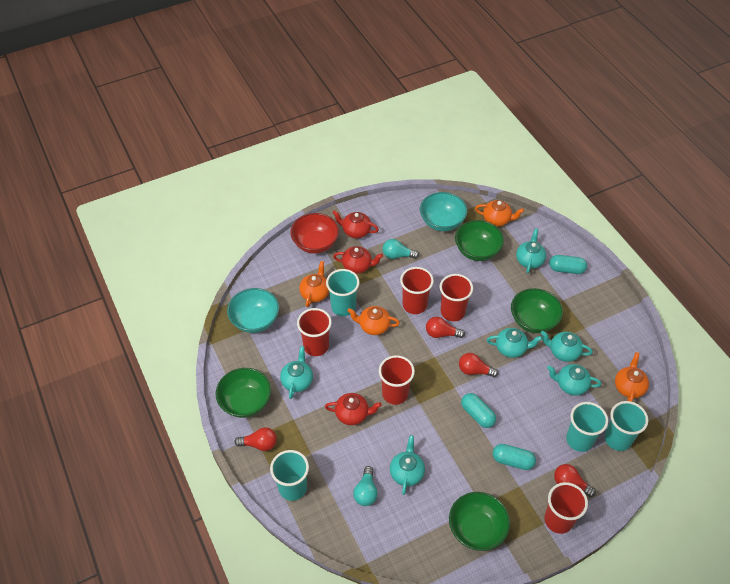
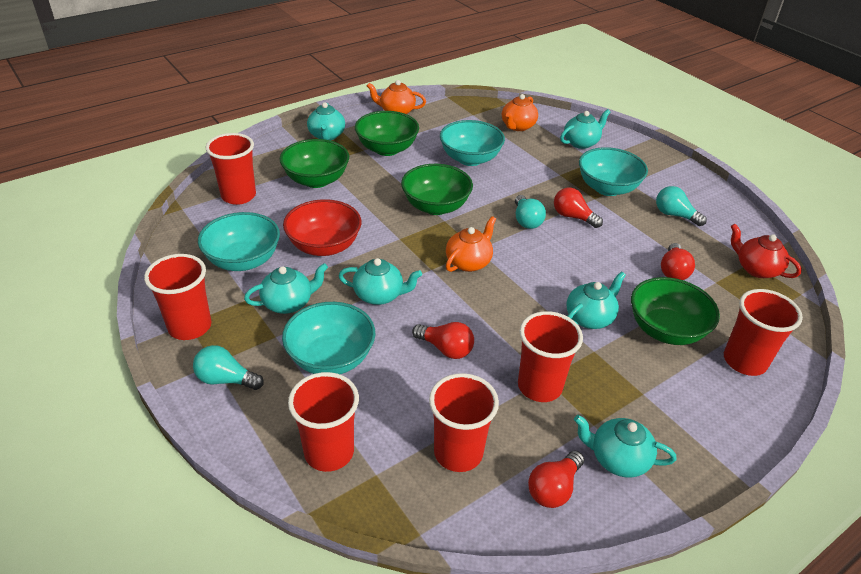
orange teapot: 4 -> 3
red cup: 5 -> 6
red teapot: 3 -> 1
turquoise bowl: 2 -> 4
turquoise capsule: 3 -> 0
turquoise cup: 4 -> 0
turquoise light bulb: 2 -> 3

